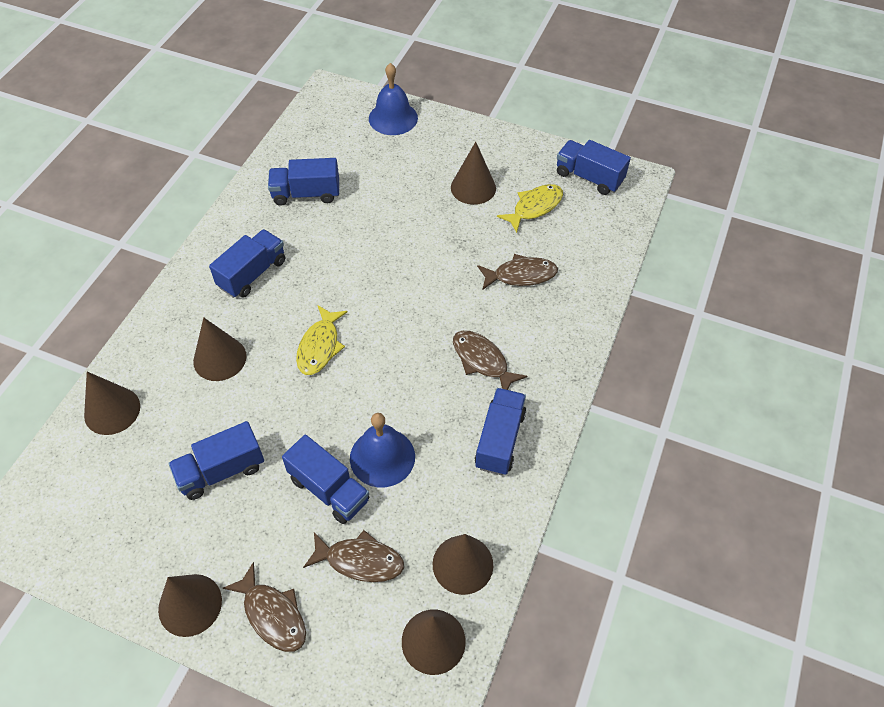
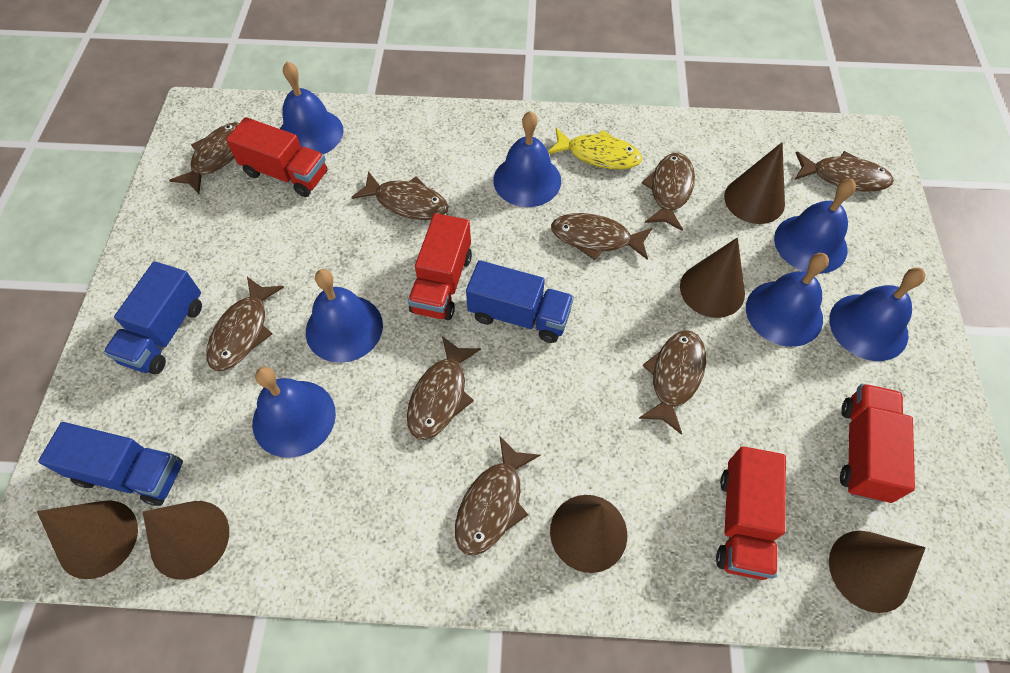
blue bell: 2 -> 7
blue truck: 6 -> 3
brown fish: 4 -> 9
red truck: 0 -> 4
yellow fish: 2 -> 1

